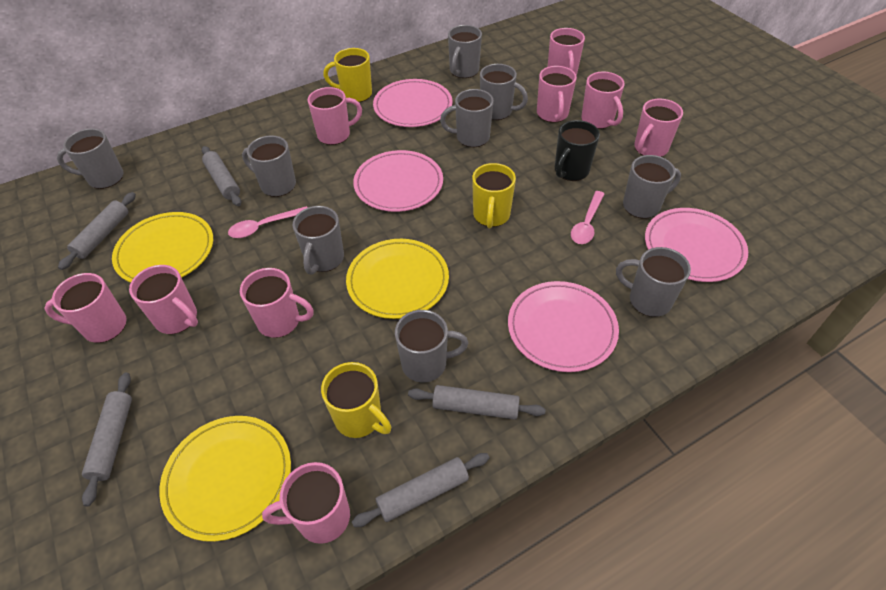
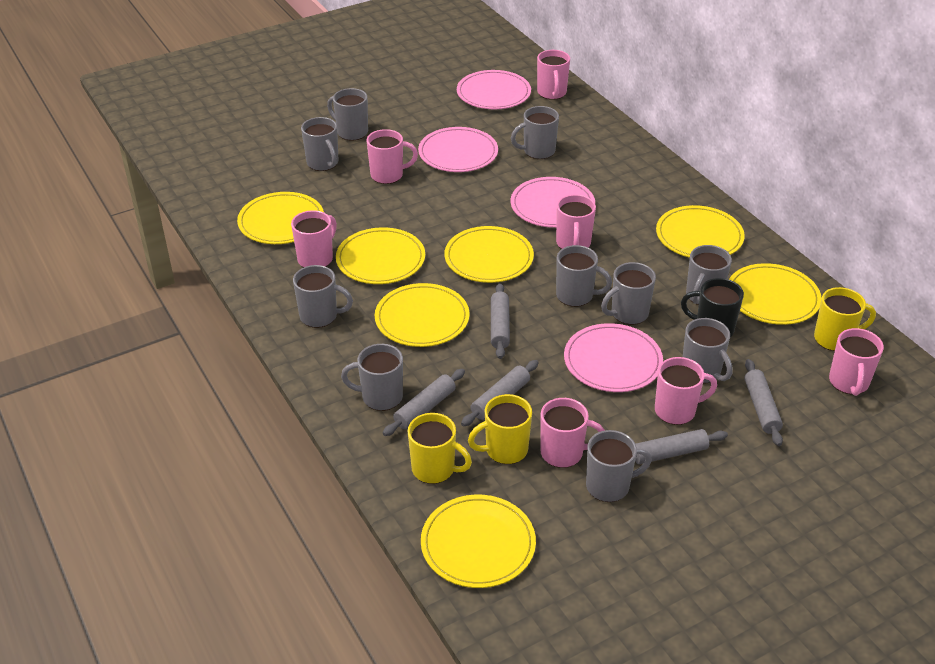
grey mug: 9 -> 10
pink mug: 9 -> 7
pink spoon: 2 -> 0
yellow plate: 3 -> 7

